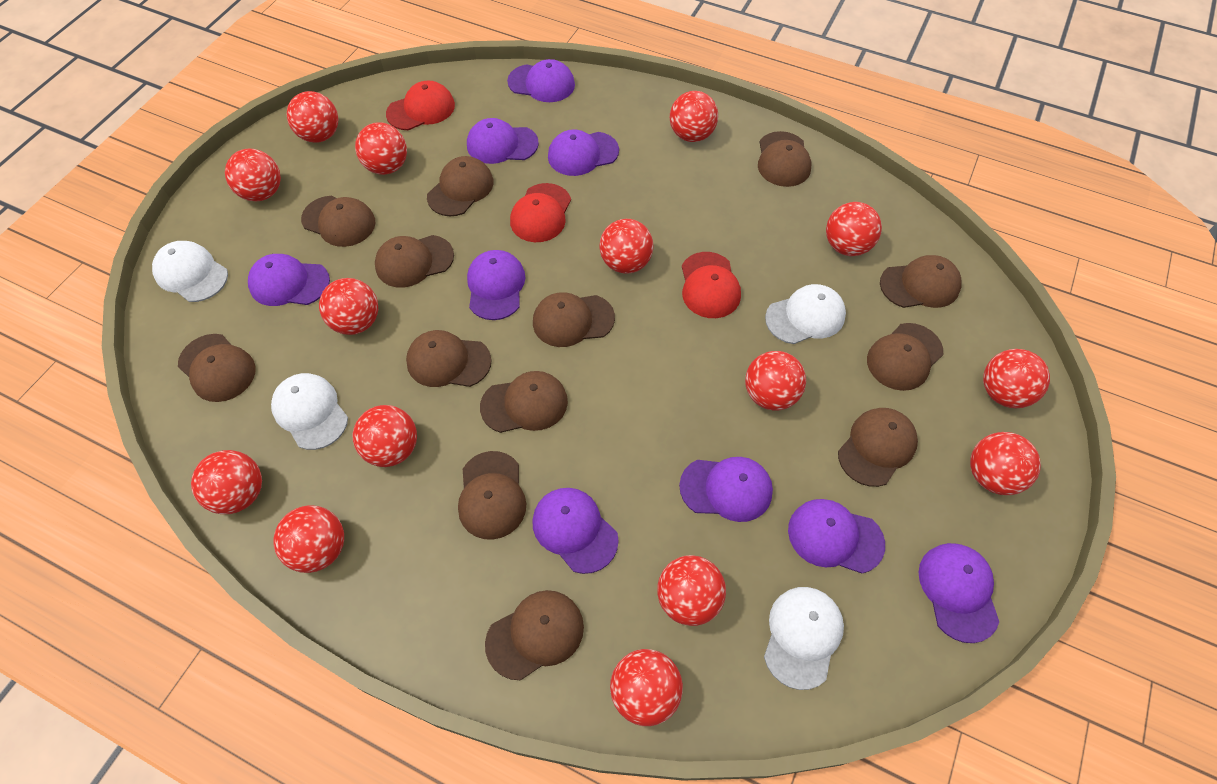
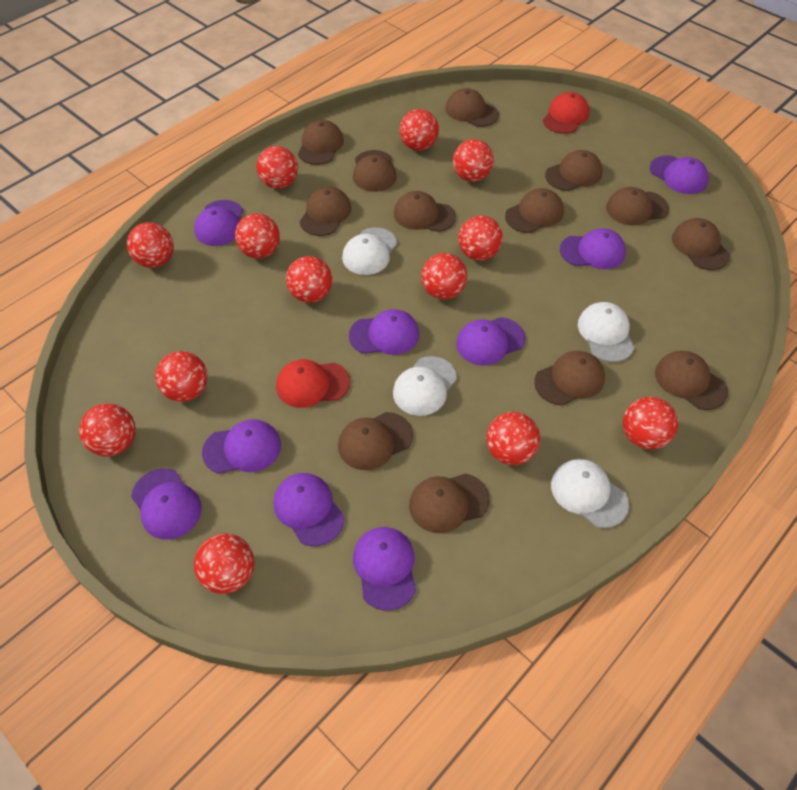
red ball: 15 -> 13
red cap: 3 -> 2

